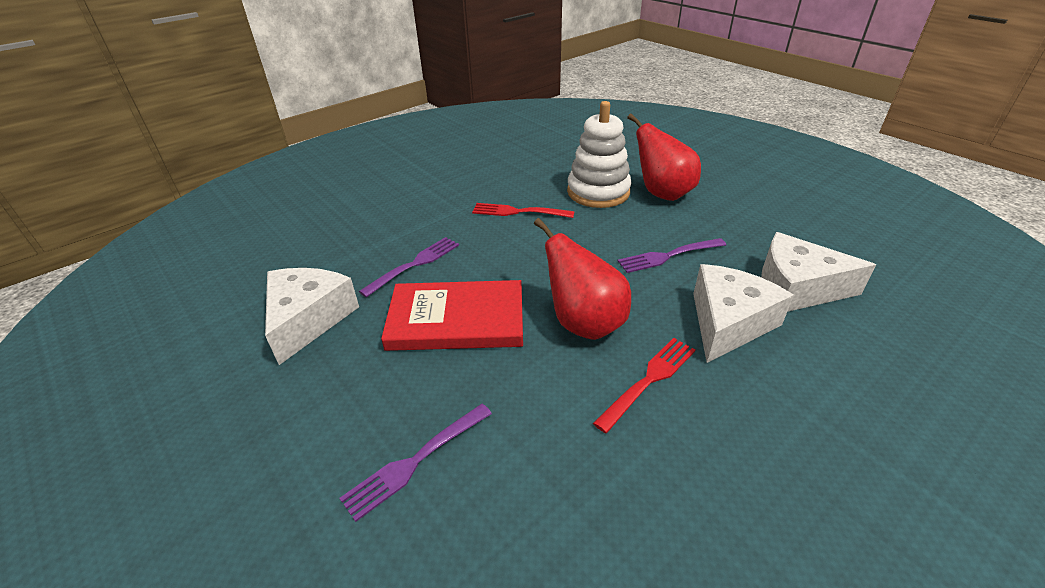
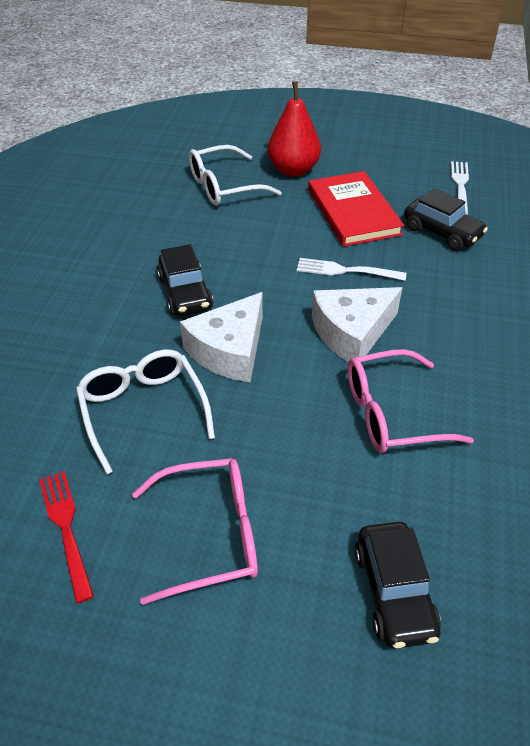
black car: 0 -> 3
pink glasses: 0 -> 2
purple fork: 3 -> 0
red fork: 2 -> 1
red pear: 2 -> 1
white cheese: 3 -> 2
white fork: 0 -> 2
white glasses: 0 -> 2
white stacking toy: 1 -> 0

